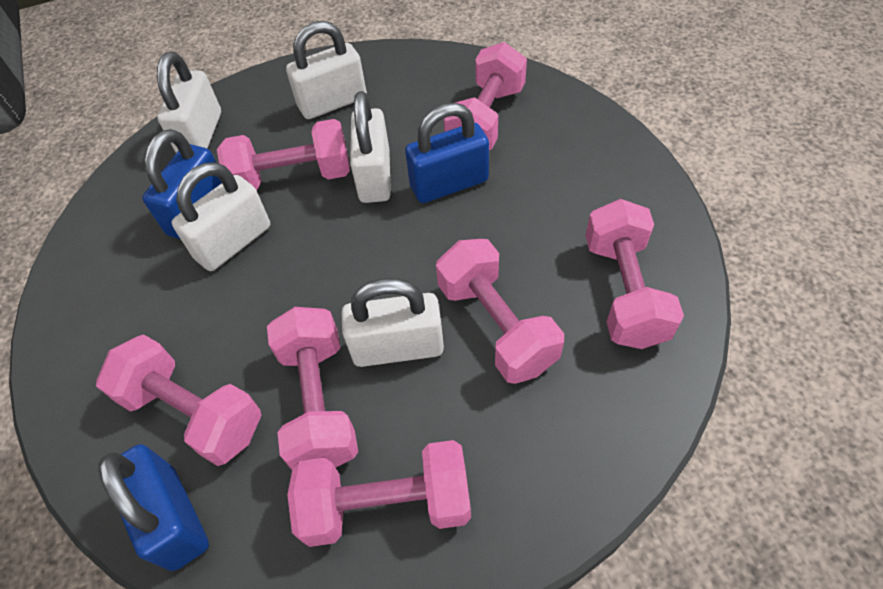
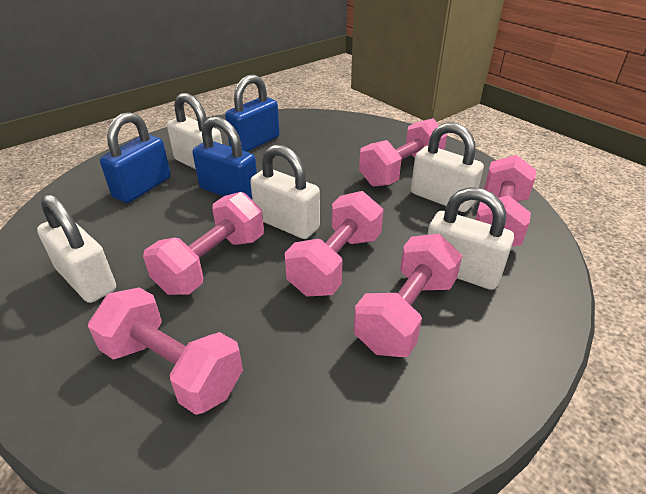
pink dumbbell: 7 -> 6

